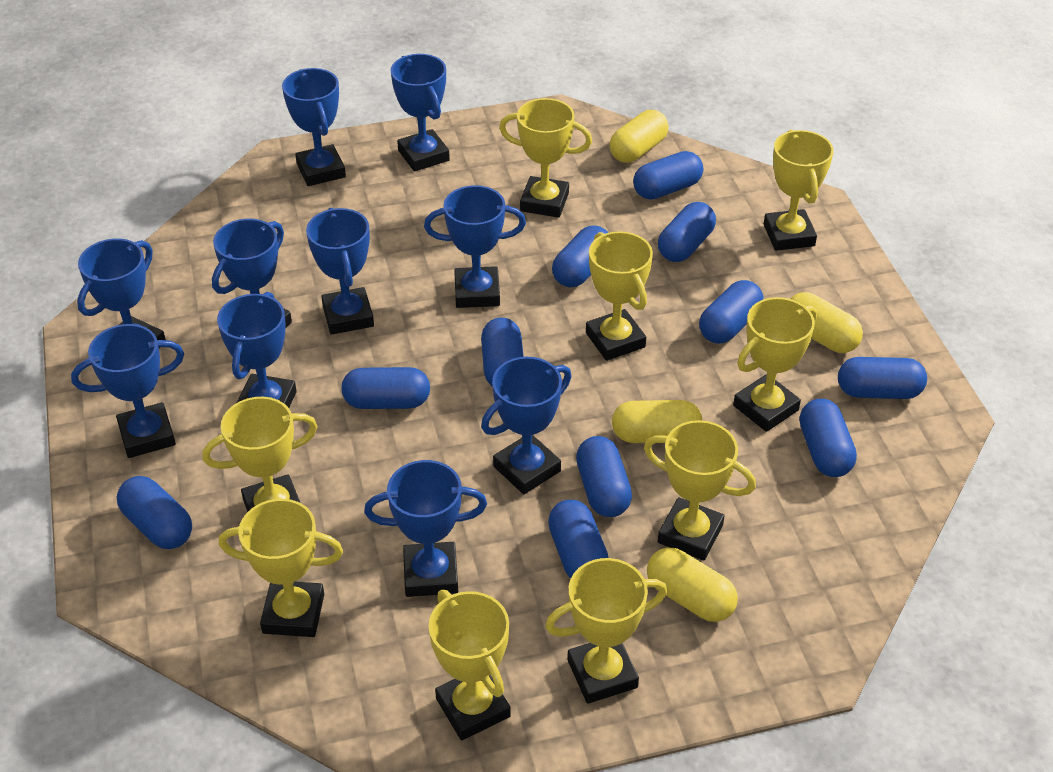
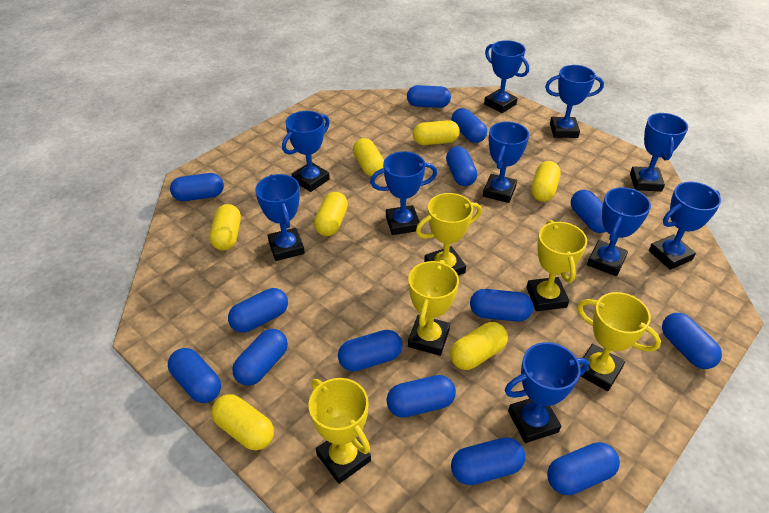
blue capsule: 11 -> 14
yellow capsule: 4 -> 7
yellow trophy: 9 -> 5

